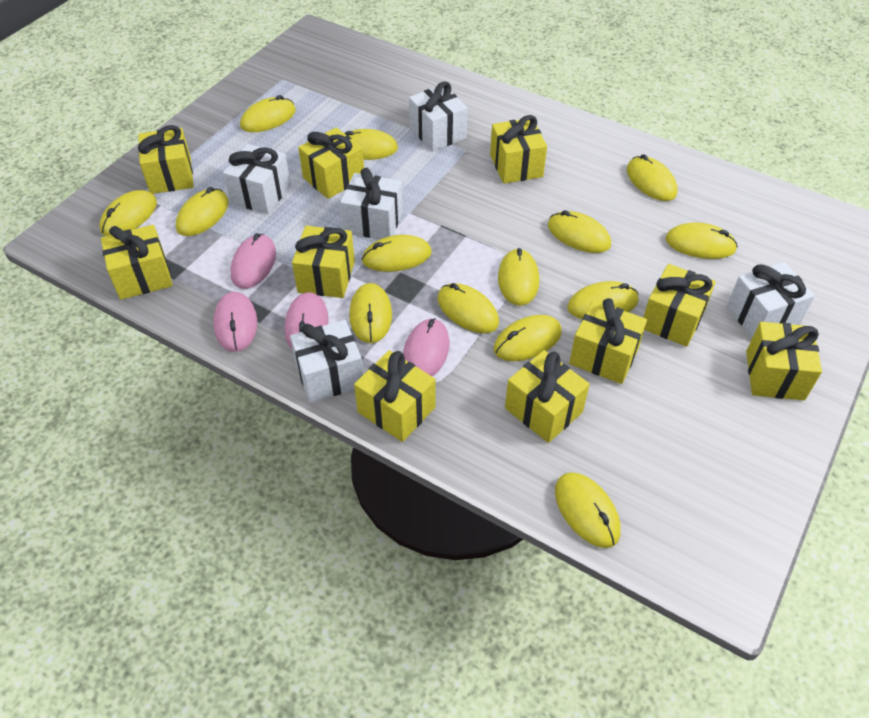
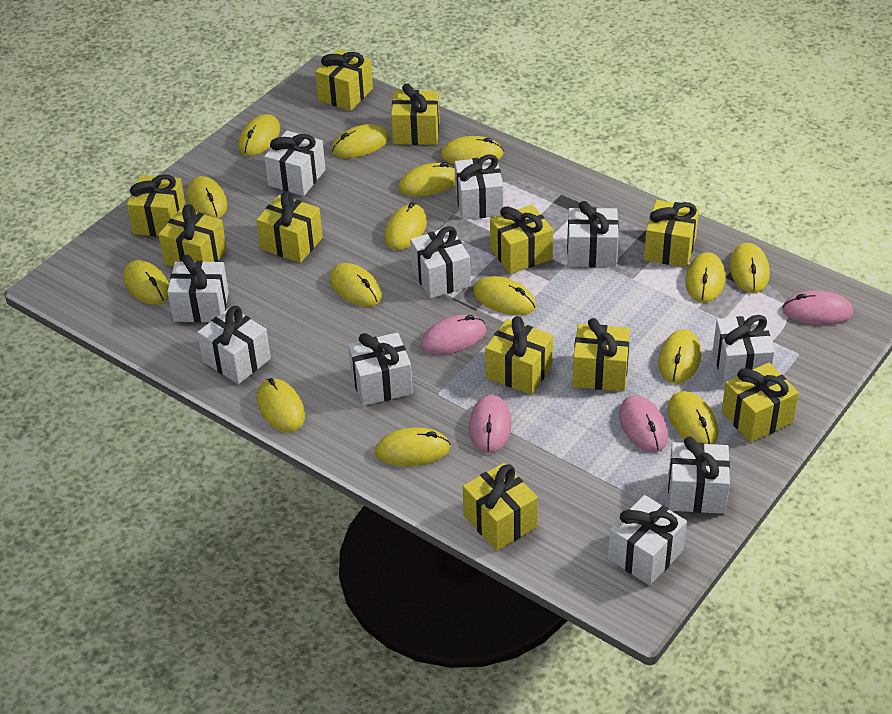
white gift: 5 -> 10
yellow gift: 10 -> 11
yellow mouse: 14 -> 15

